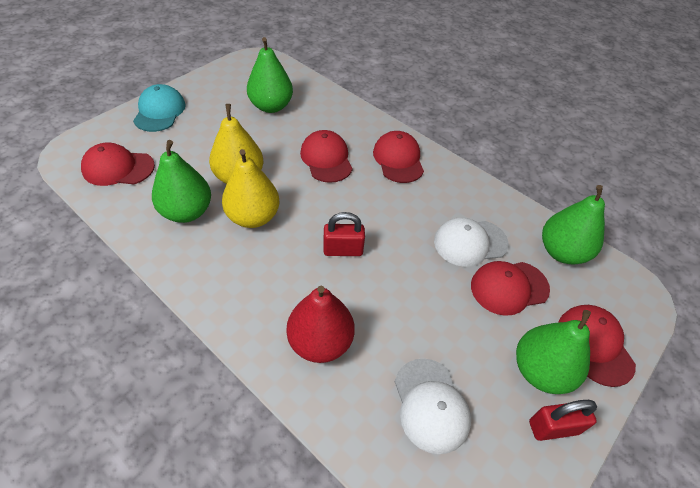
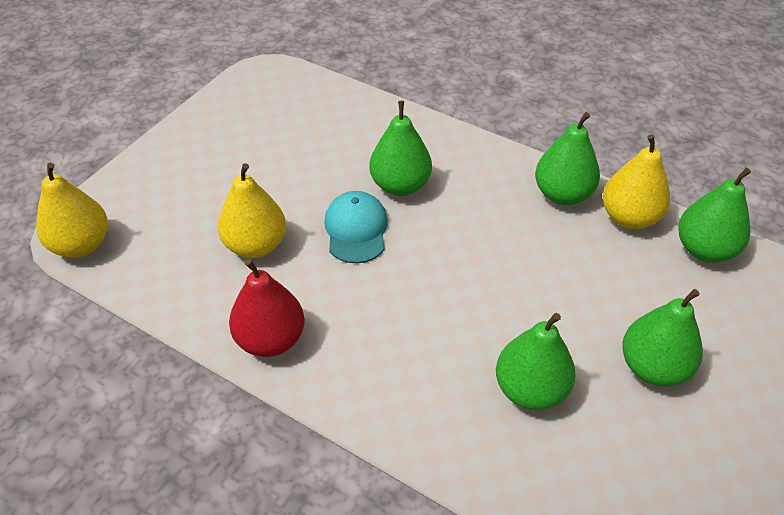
green pear: 4 -> 5
red cap: 5 -> 0
red padlock: 2 -> 0
white cap: 2 -> 0
yellow pear: 2 -> 3

